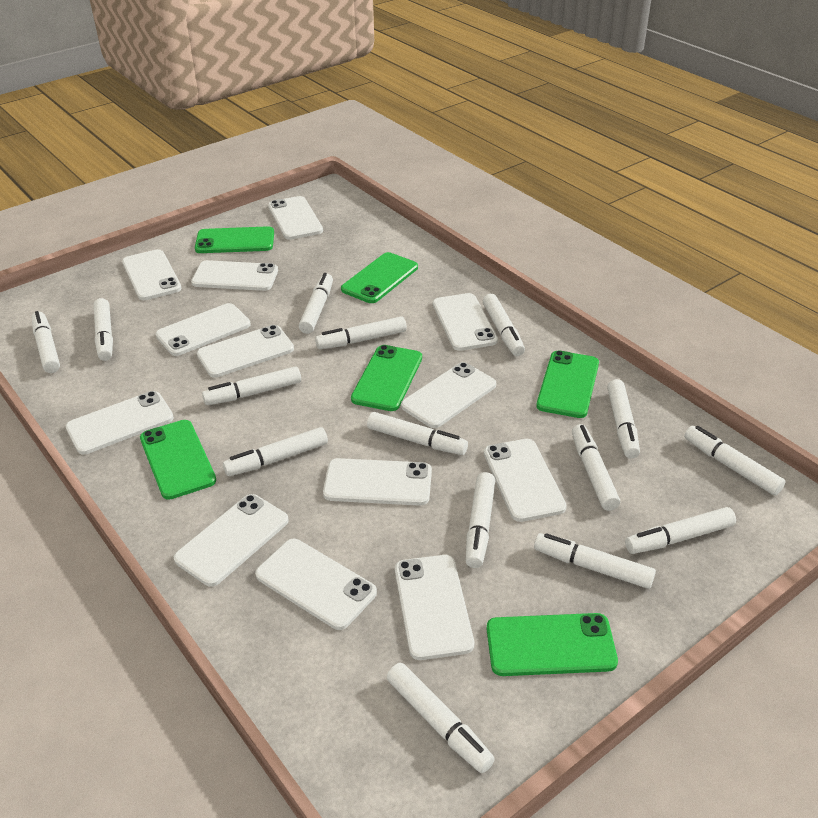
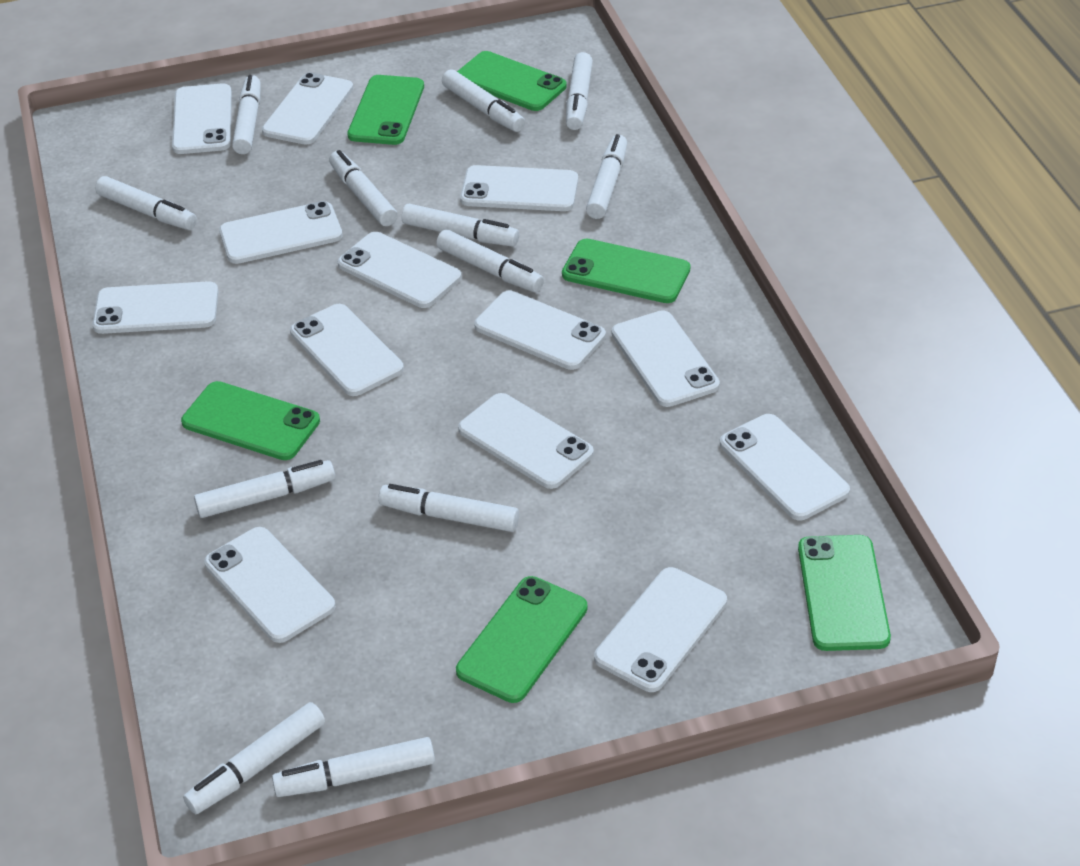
white marker: 15 -> 12

